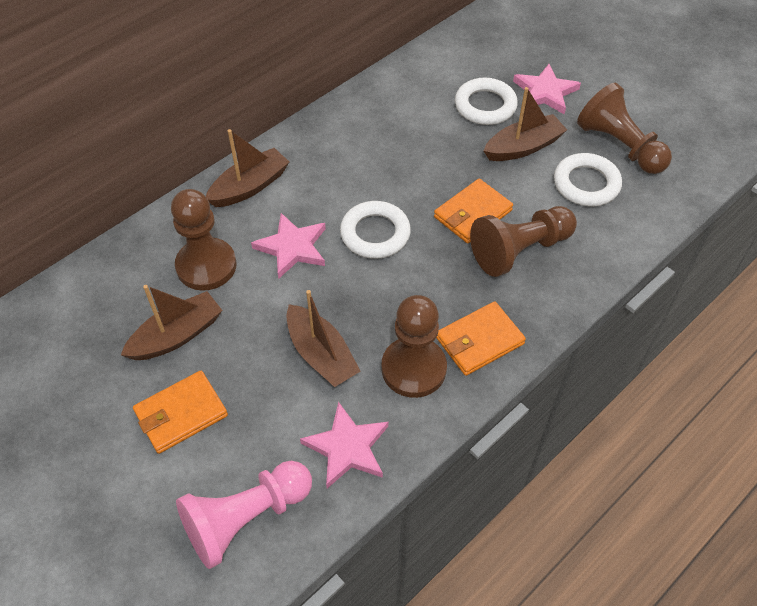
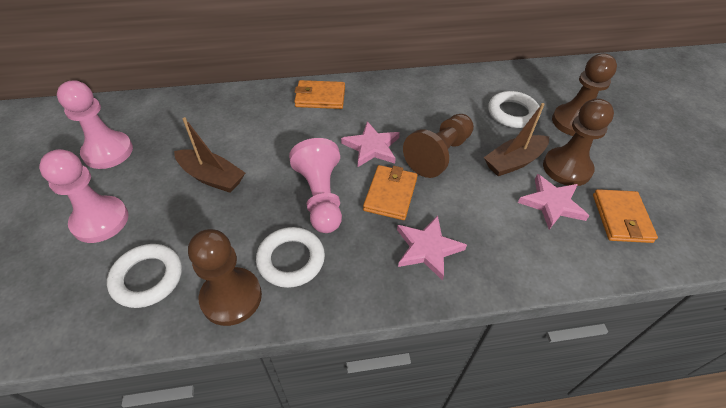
brown boat: 4 -> 2
pink pawn: 1 -> 3

